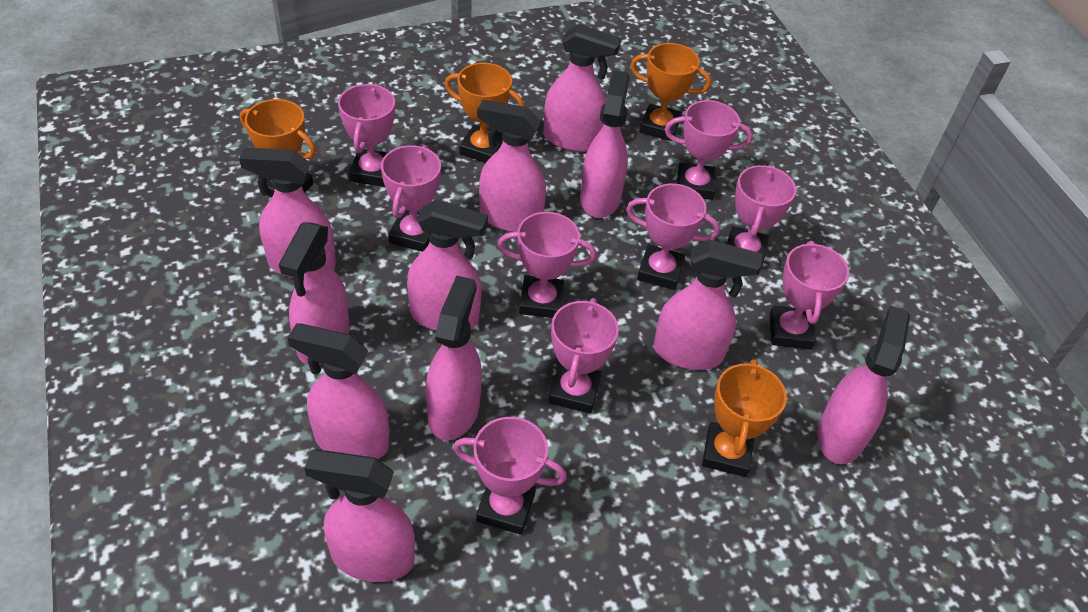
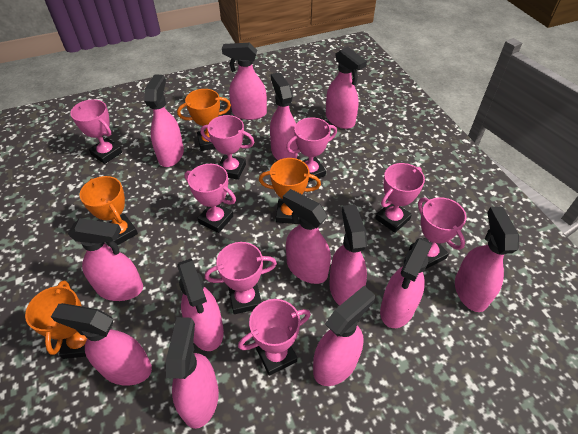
pink spray bottle: 11 -> 13
pink trophy: 9 -> 8

